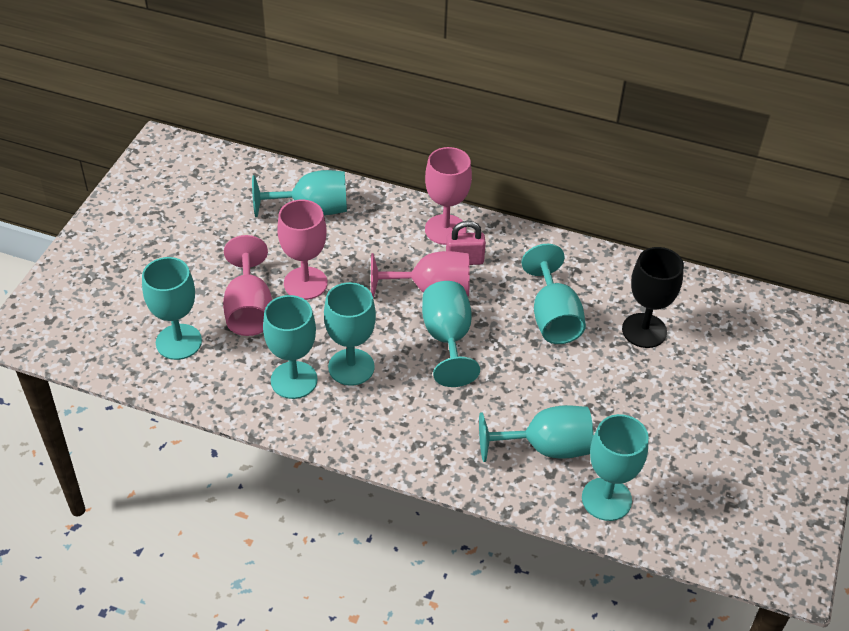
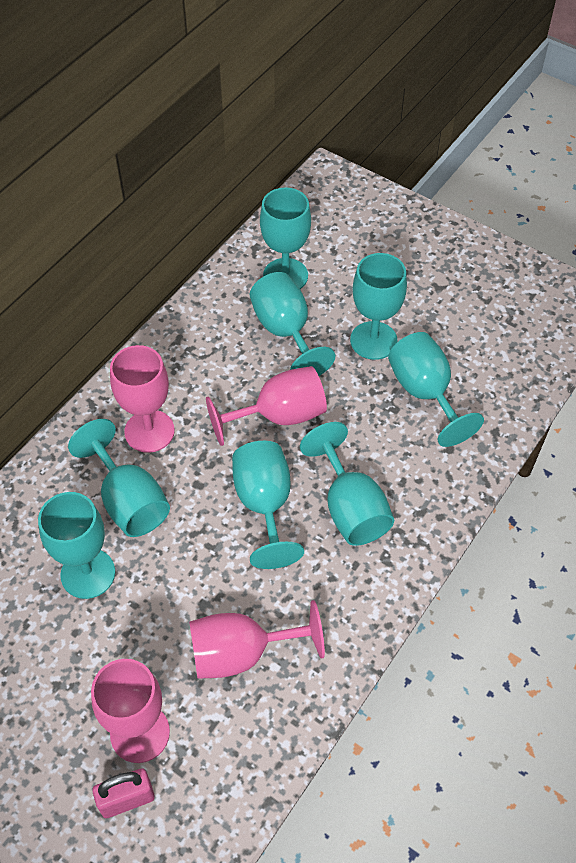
black goblet: 1 -> 0

